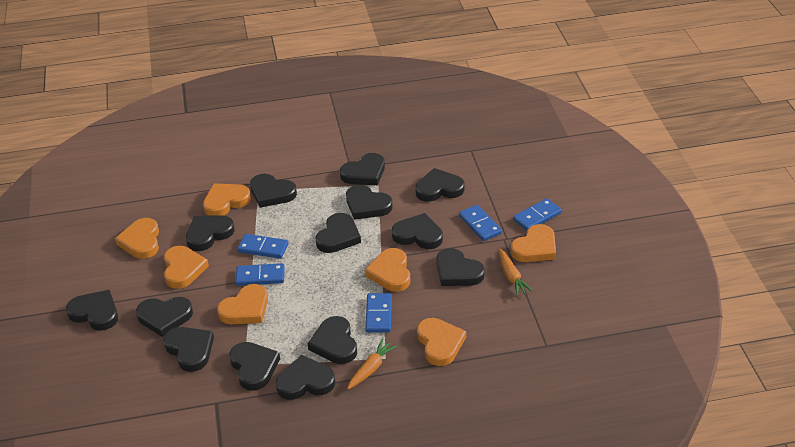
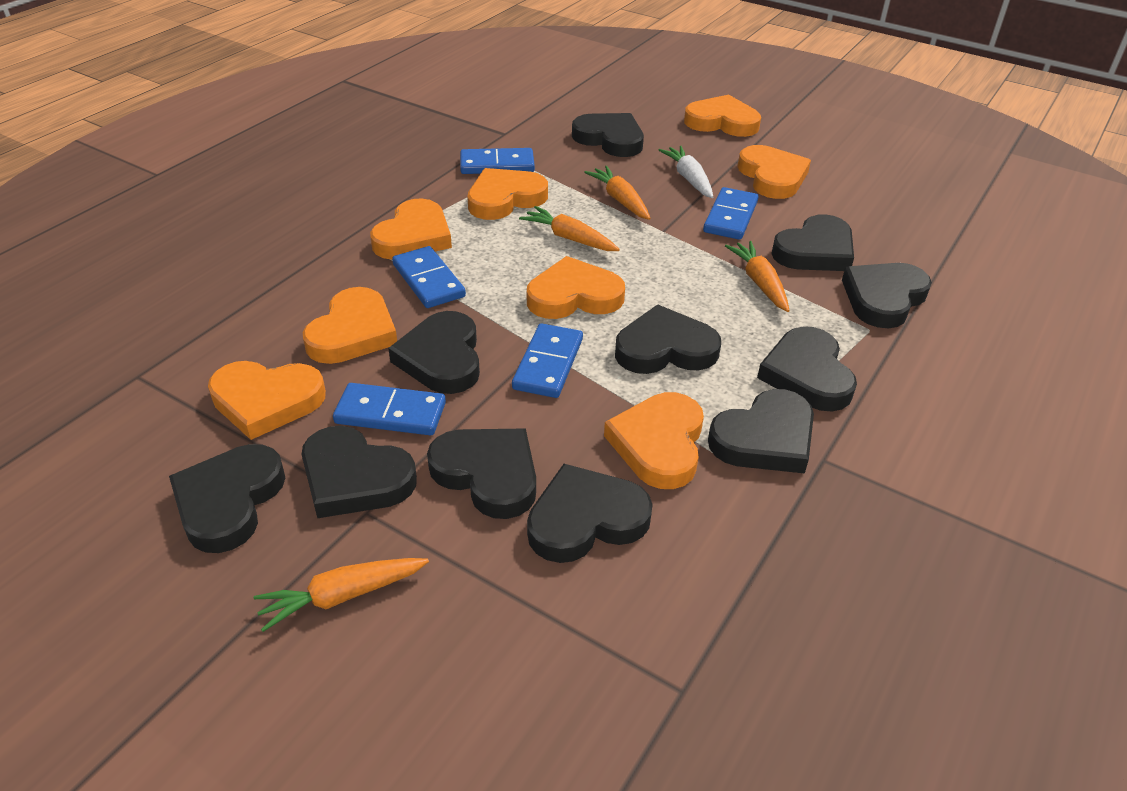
black heart: 14 -> 11
orange carrot: 2 -> 4
orange heart: 7 -> 8
white carrot: 0 -> 1

